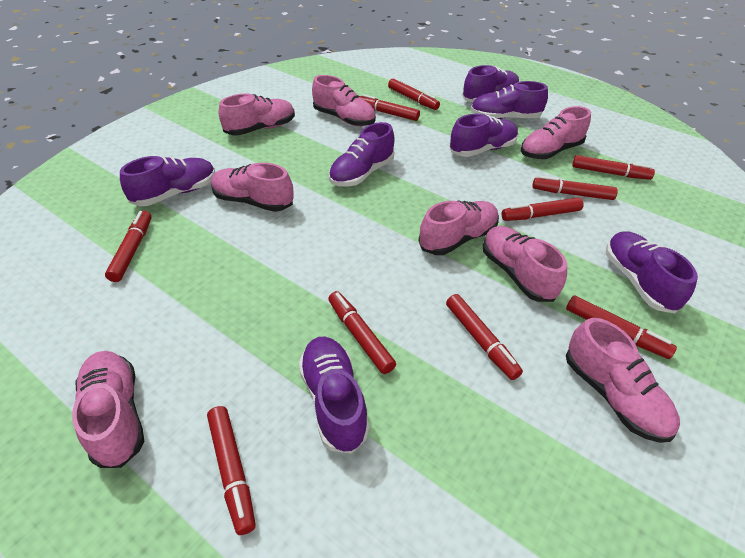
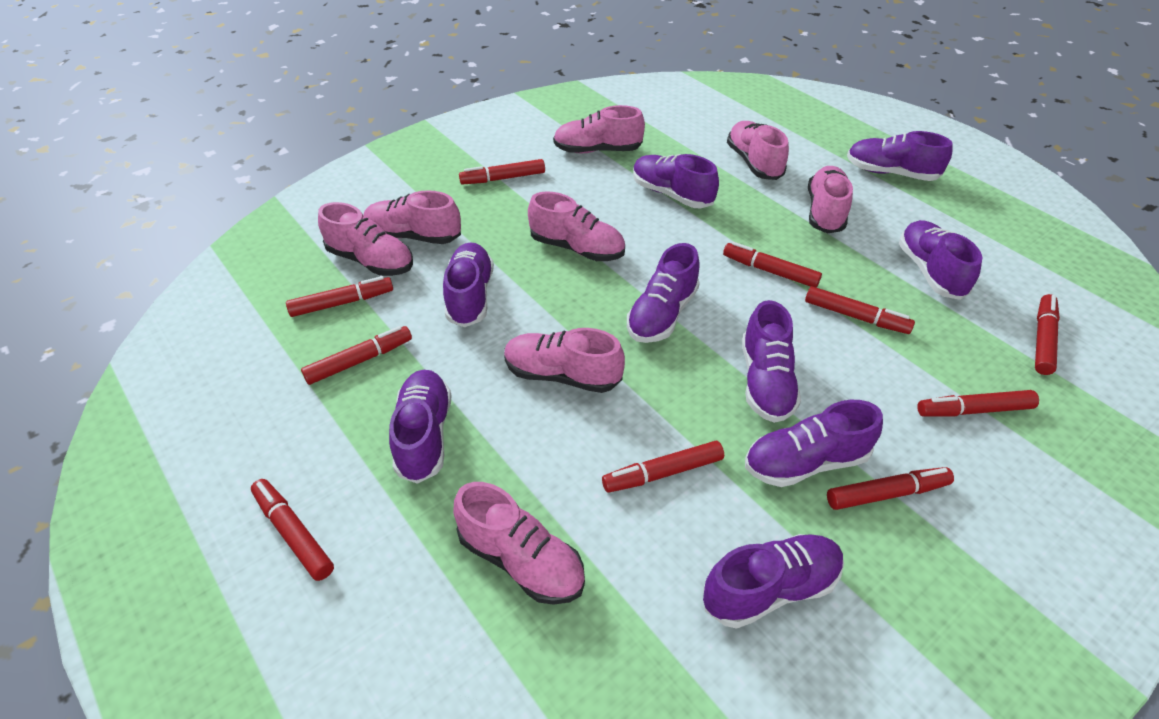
purple shoe: 7 -> 9

